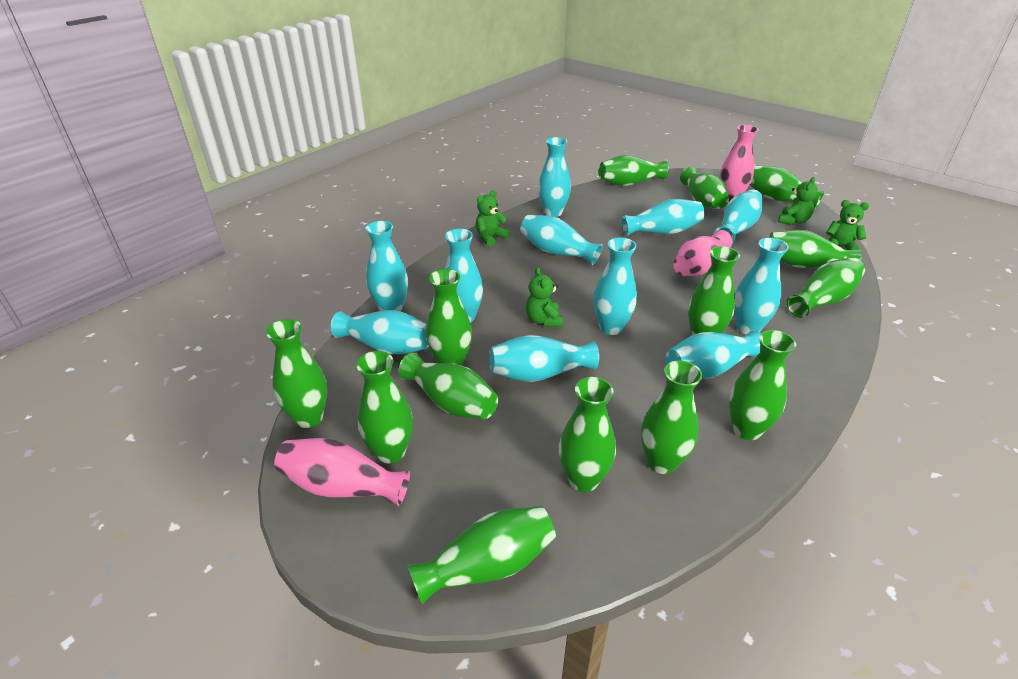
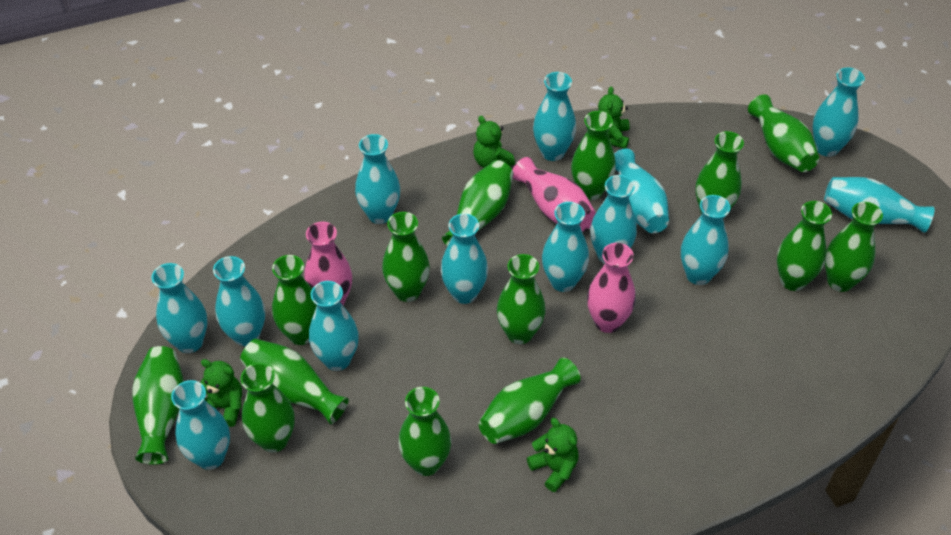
turquoise vase: 11 -> 13

